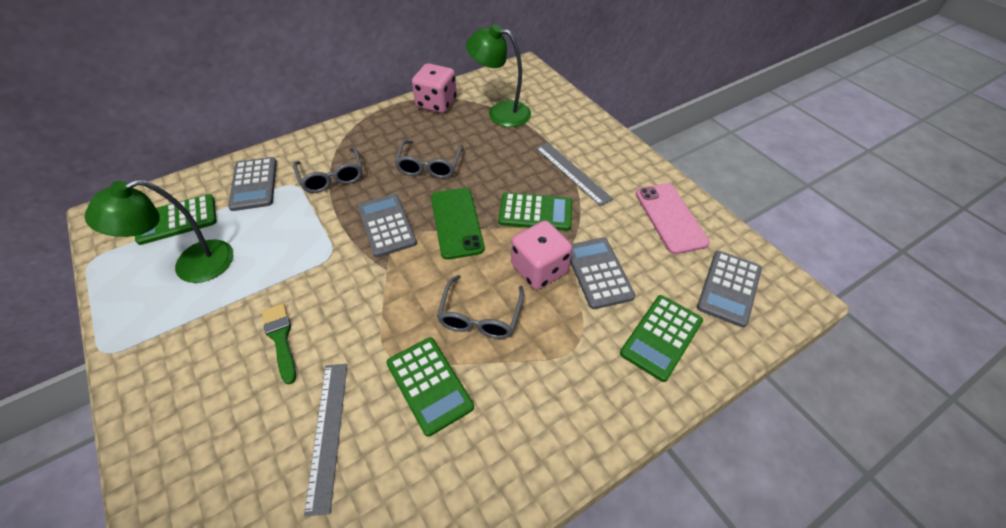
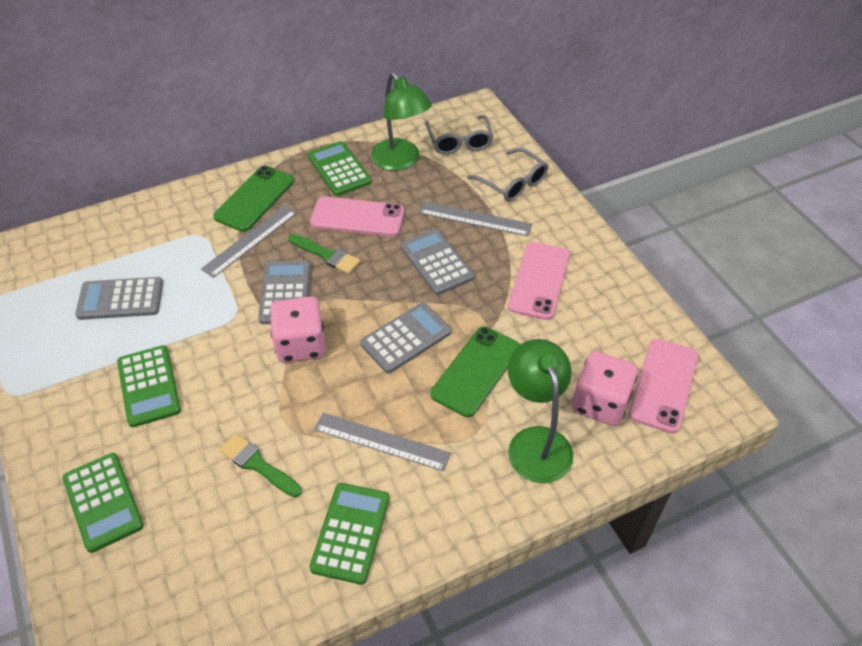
green brush: 1 -> 2
green phone: 1 -> 2
grey glasses: 3 -> 2
grey ruler: 2 -> 3
pink phone: 1 -> 3

